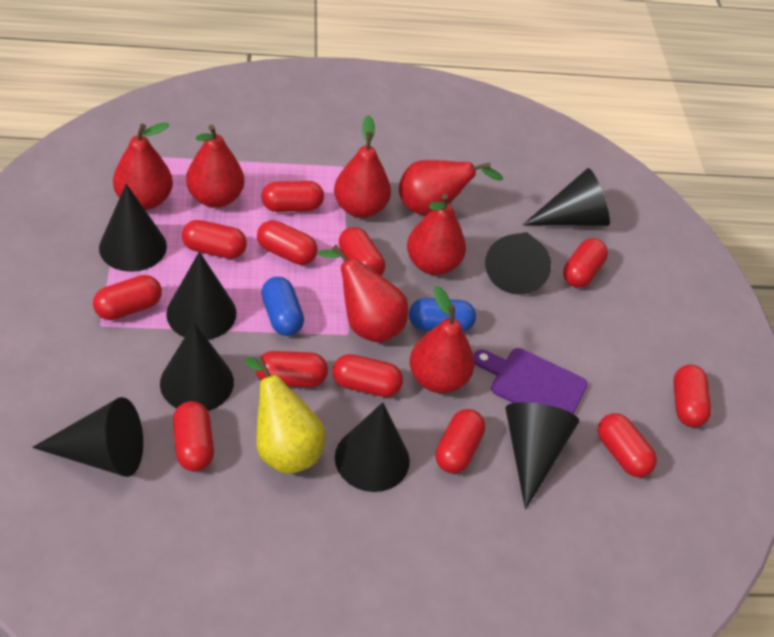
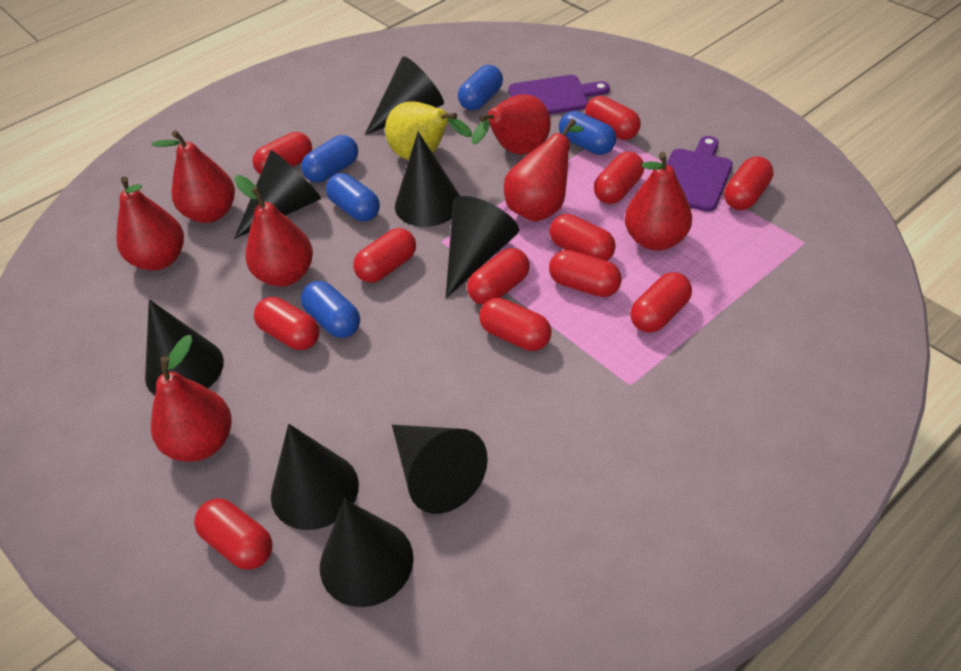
blue capsule: 2 -> 5
purple cutting board: 1 -> 2

